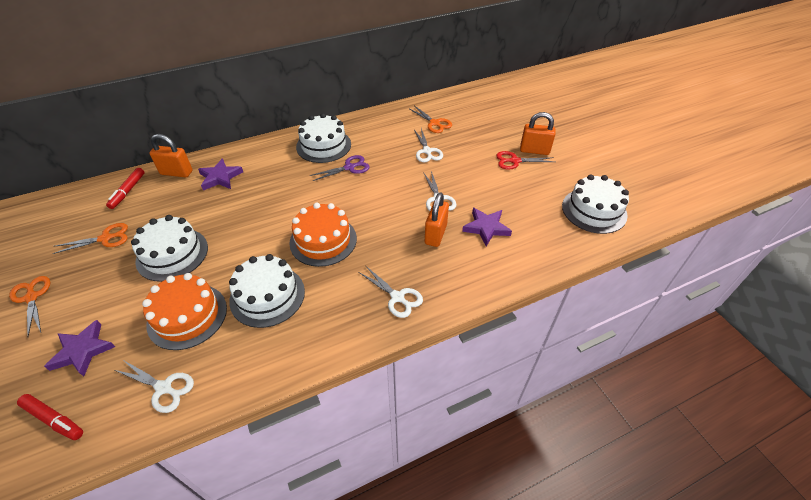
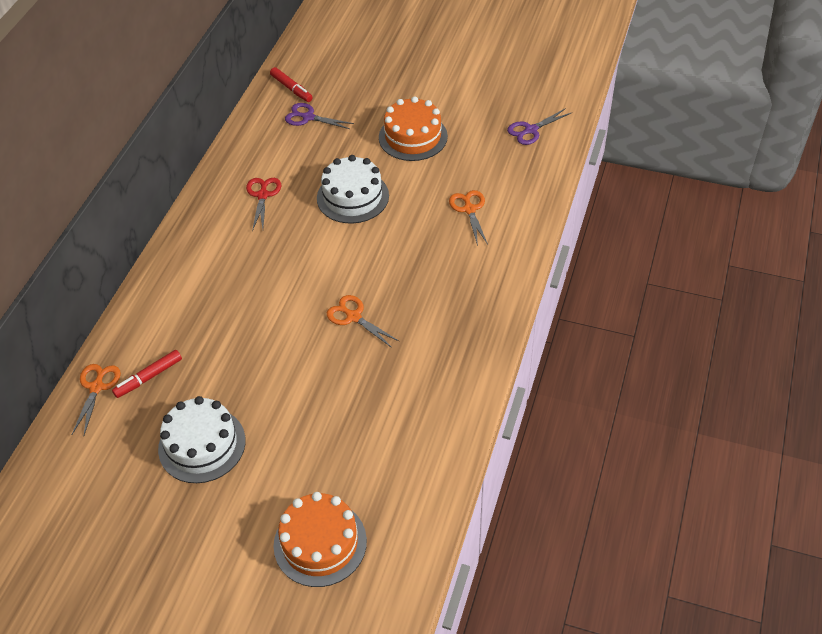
orange padlock: 3 -> 0
purple scissors: 1 -> 2
purple star: 3 -> 0
white cake: 4 -> 2
white scissors: 4 -> 0

